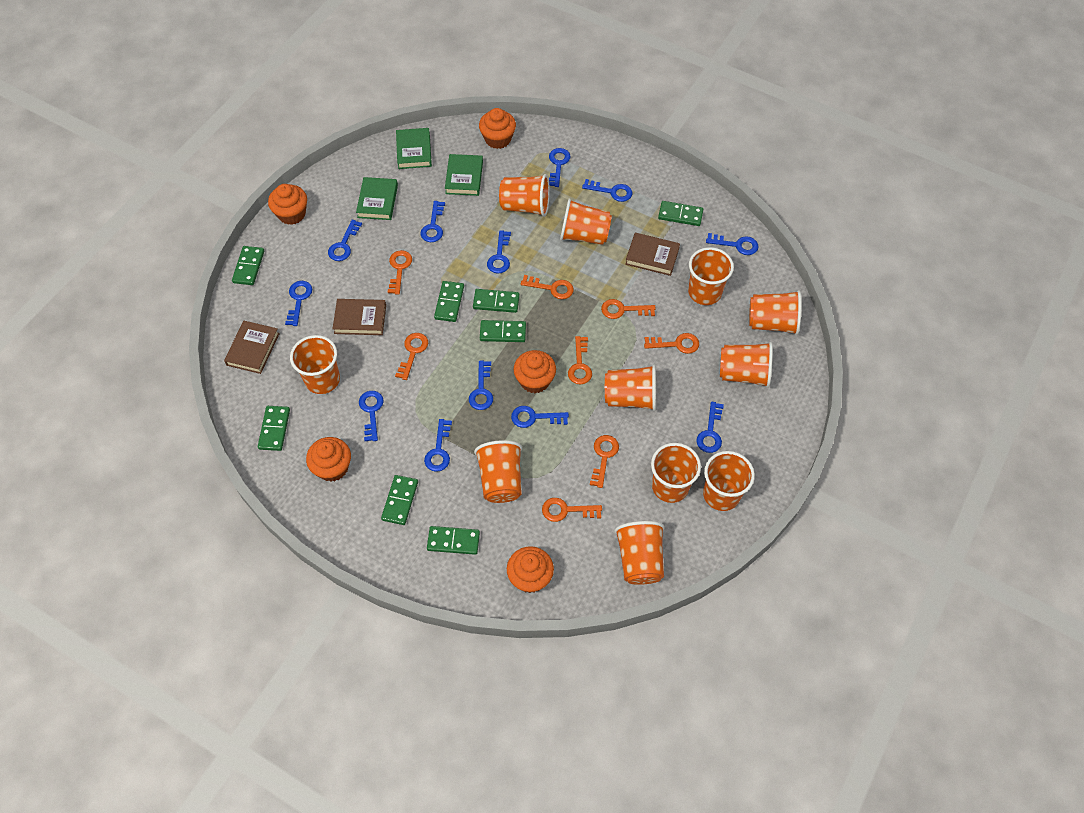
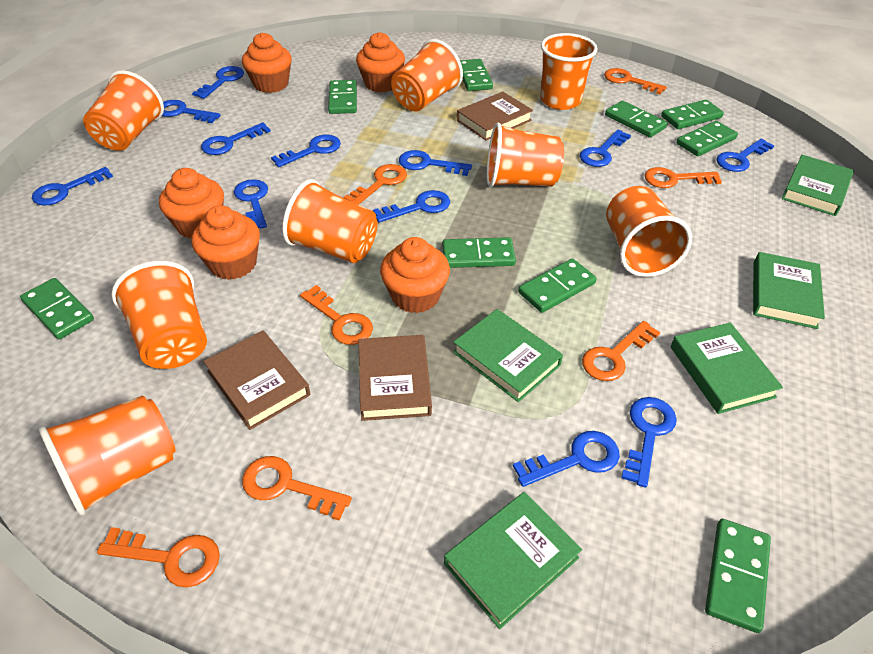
green book: 3 -> 5
green domino: 8 -> 9
orange cup: 11 -> 8
orange key: 8 -> 7

